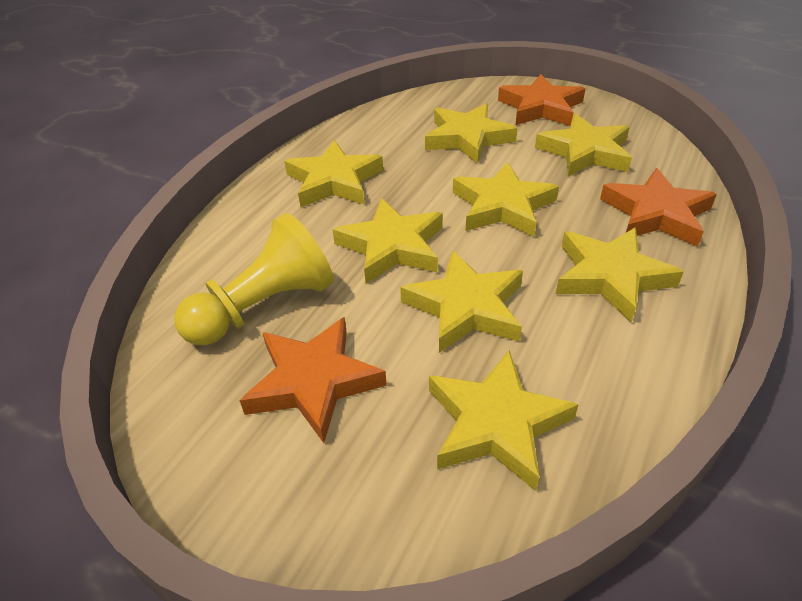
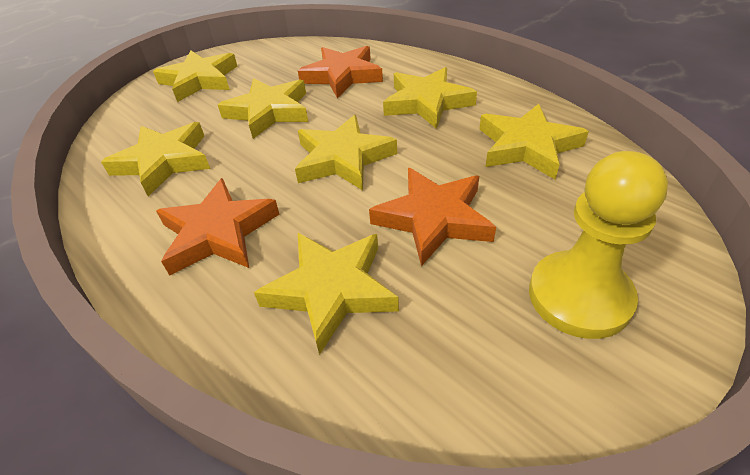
yellow star: 8 -> 7

